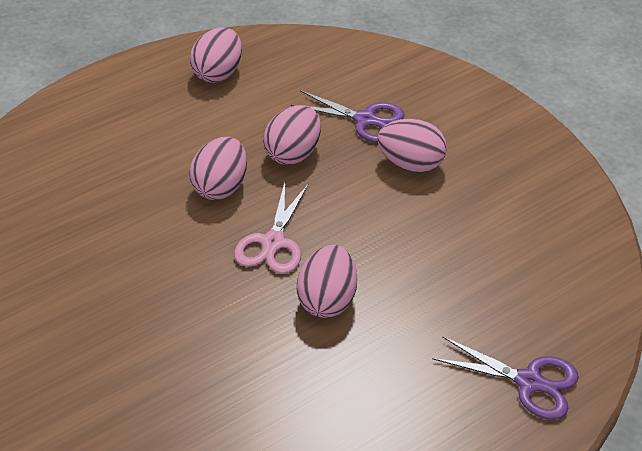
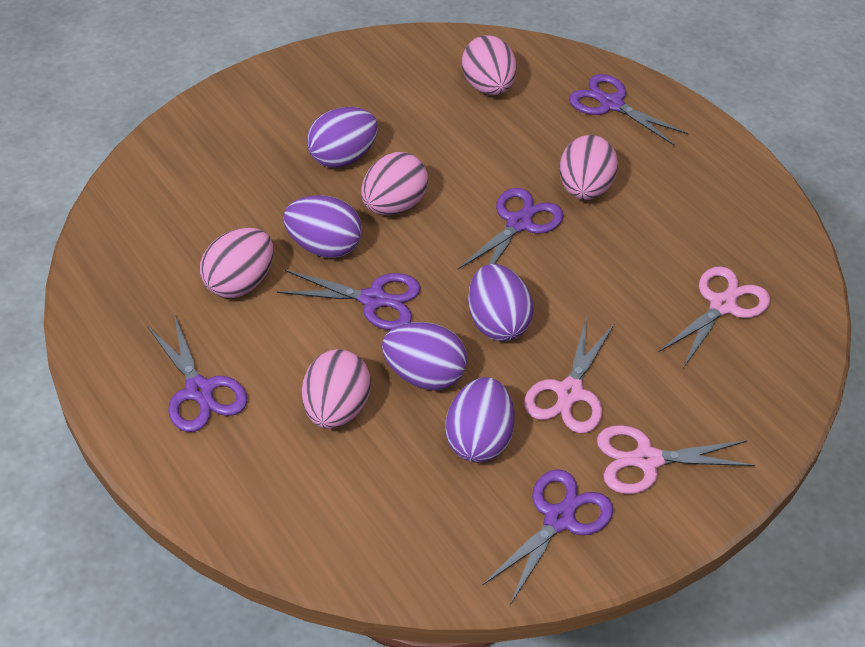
pink scissors: 1 -> 3
purple egg: 0 -> 5
purple scissors: 2 -> 5

